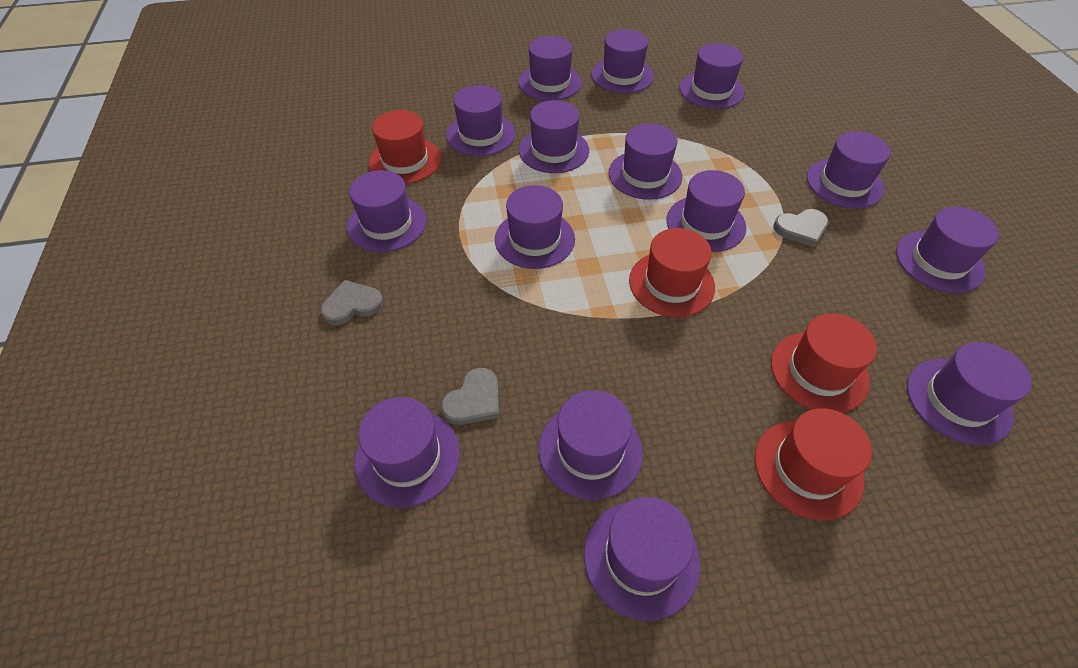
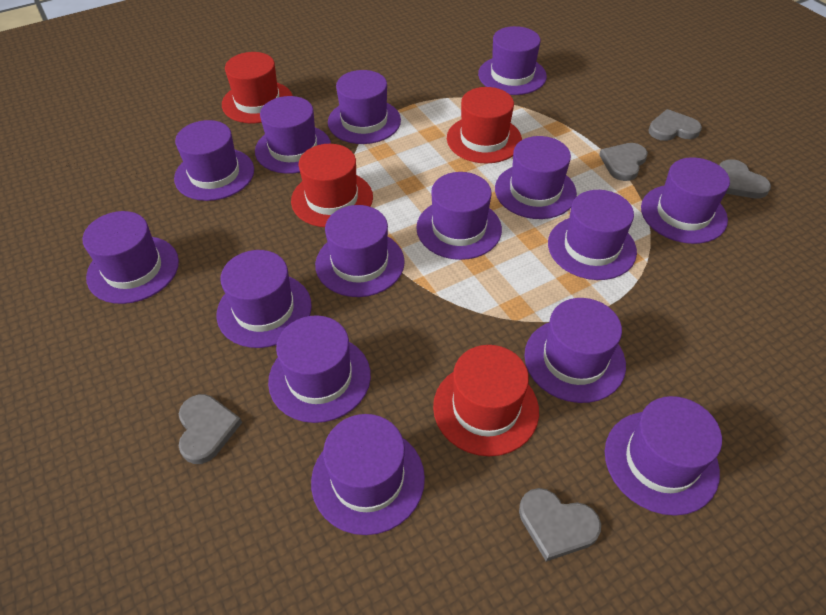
grey heart: 3 -> 5

